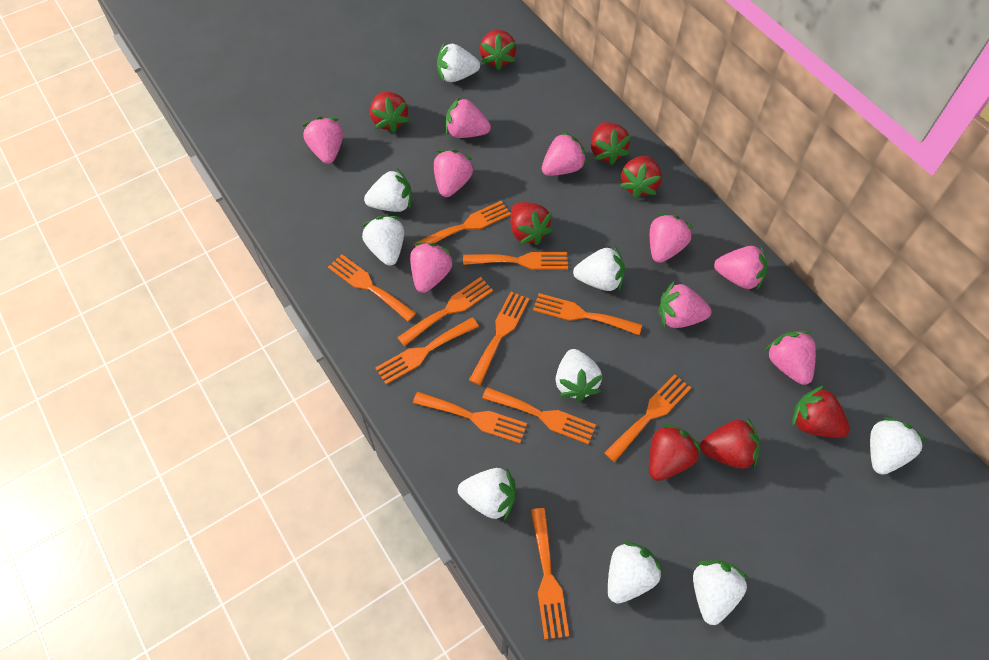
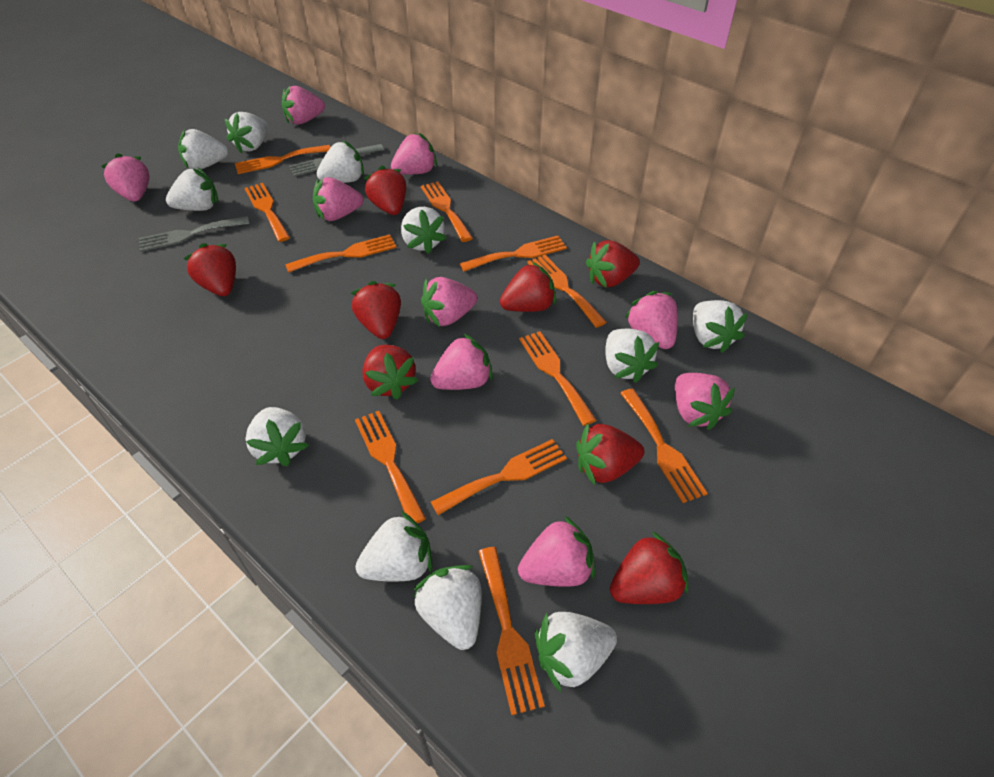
grey fork: 0 -> 2
white strawberry: 9 -> 11

